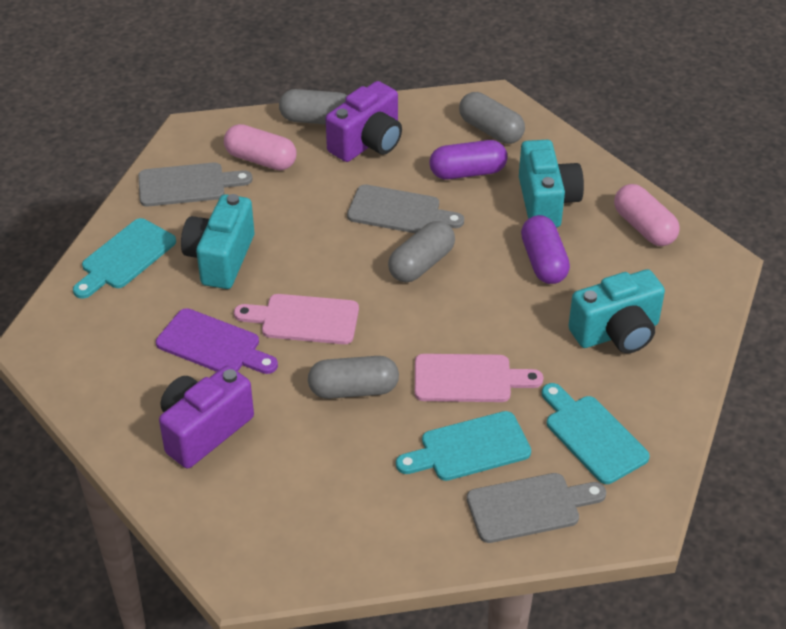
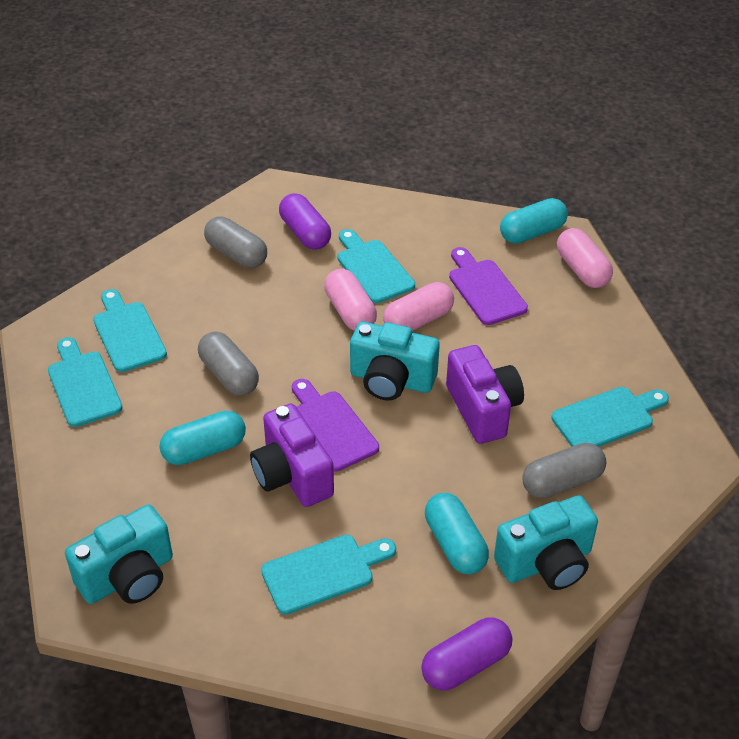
grey capsule: 4 -> 3
grey cutting board: 3 -> 0
pink capsule: 2 -> 3
pink cutting board: 2 -> 0
purple cutting board: 1 -> 2
turquoise capsule: 0 -> 3
turquoise cutting board: 3 -> 5

